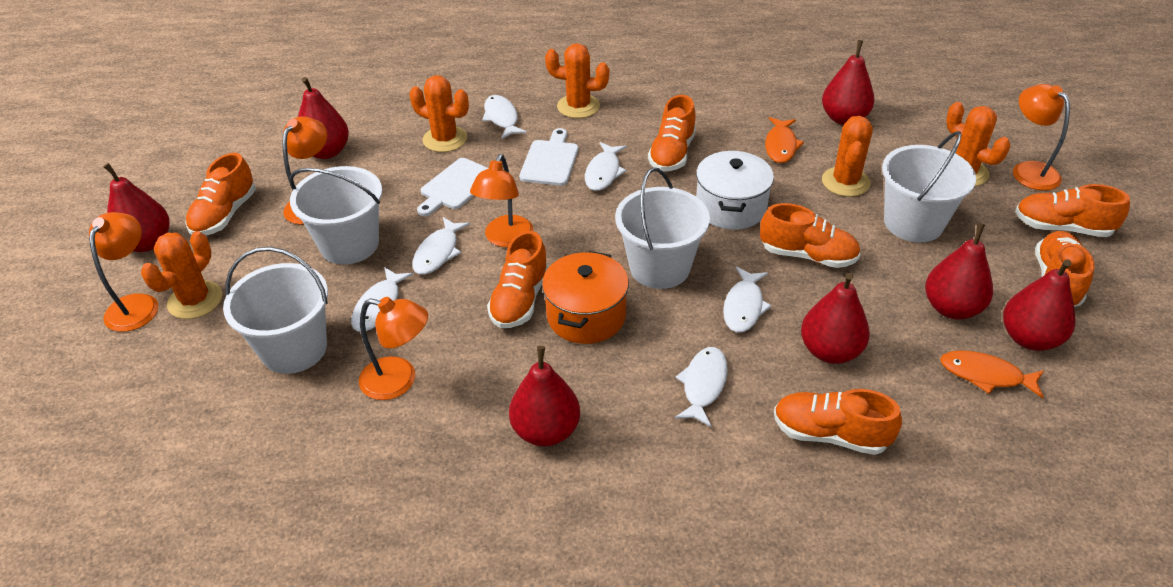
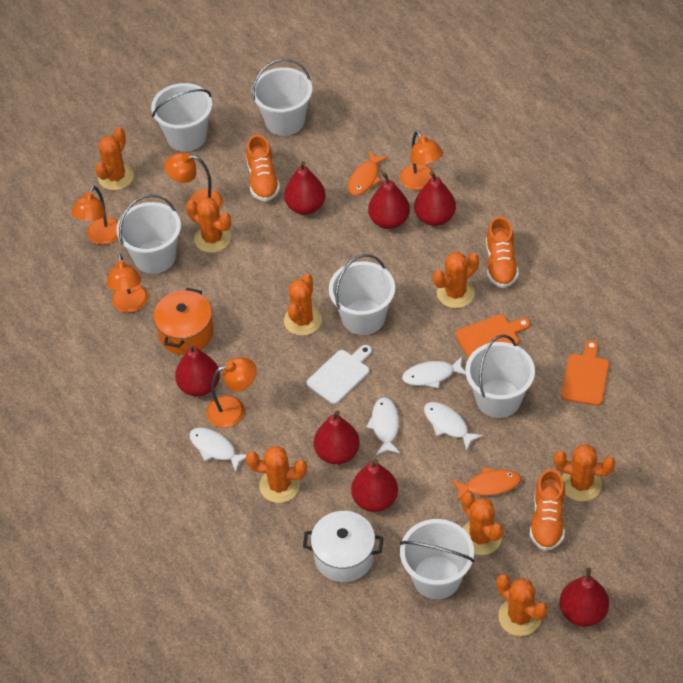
orange cactus: 5 -> 8
orange cutting board: 0 -> 2
orange shoe: 7 -> 3
white bucket: 4 -> 6
white cutting board: 2 -> 1
white fish: 6 -> 4

